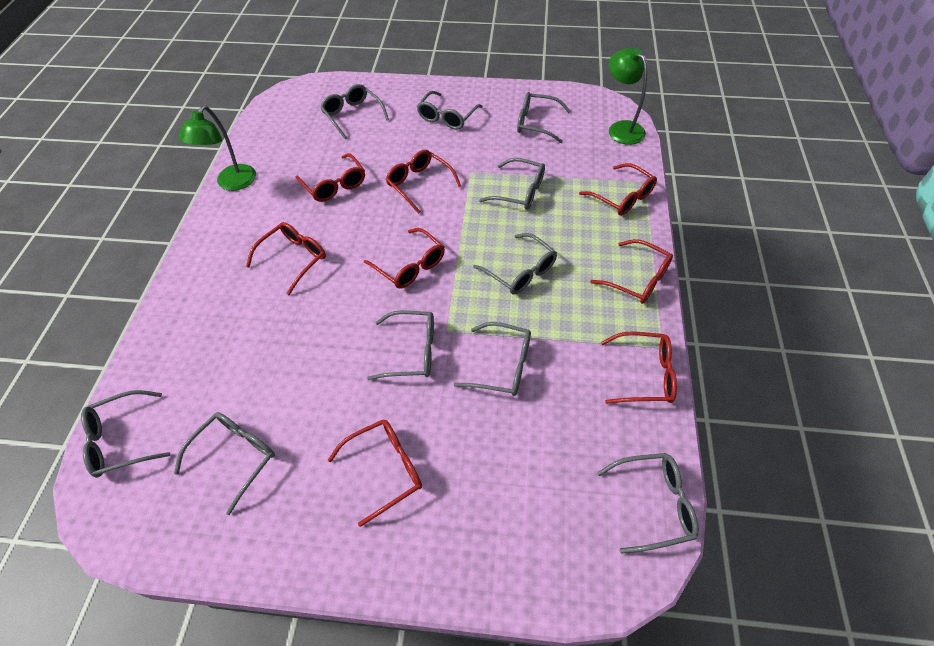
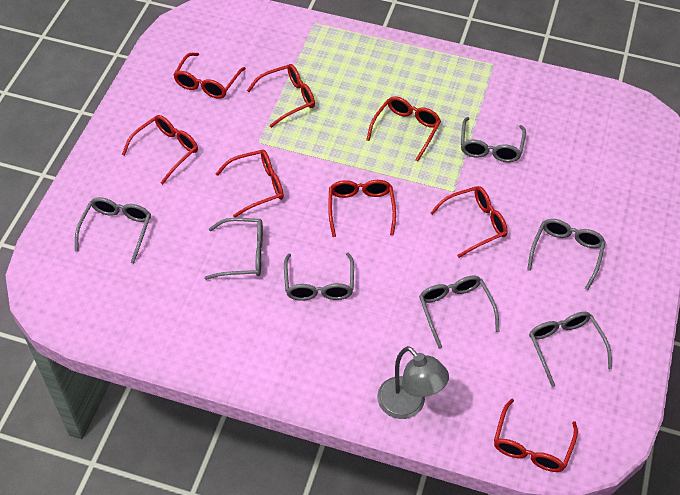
green lamp: 2 -> 0
grey glasses: 10 -> 7
grey lamp: 0 -> 1

